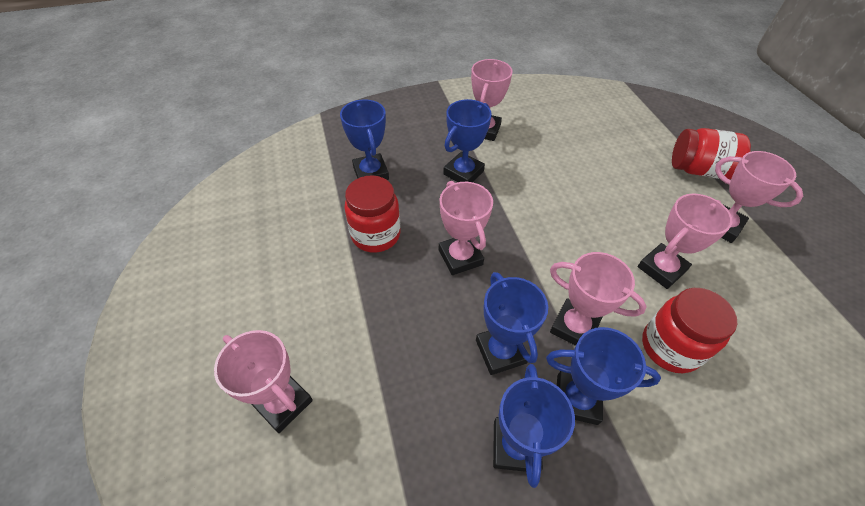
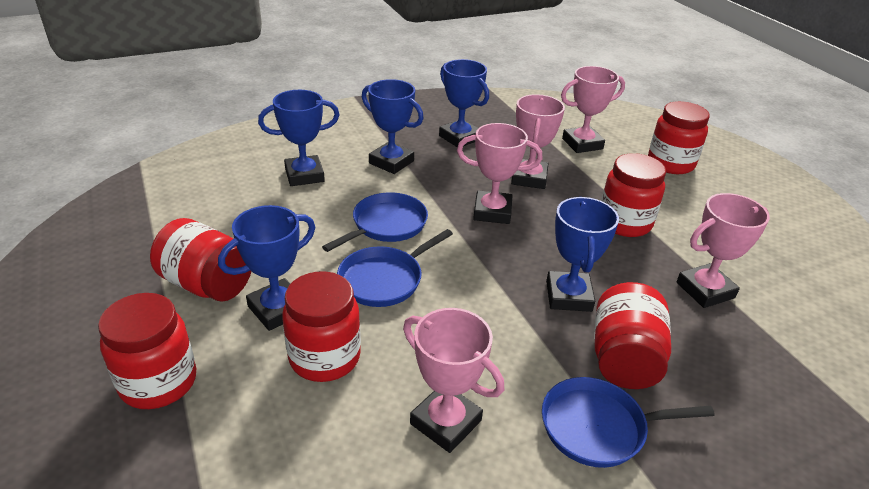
blue pan: 0 -> 3
pink trophy: 6 -> 5
red jar: 3 -> 6

